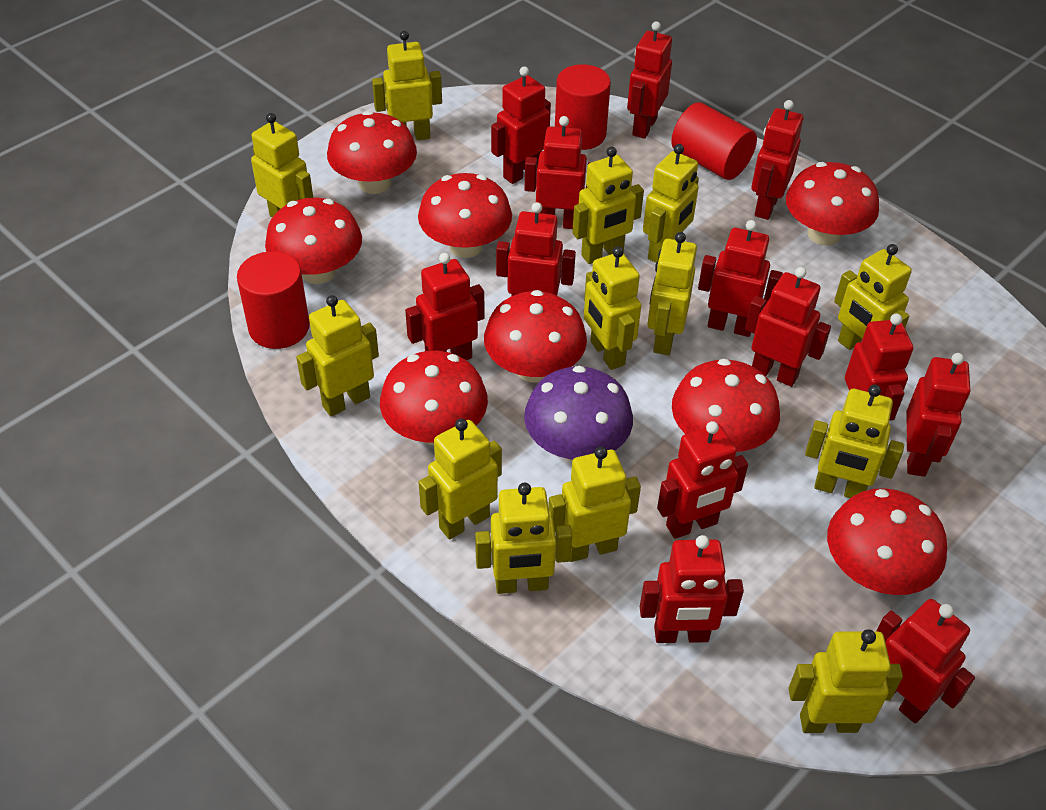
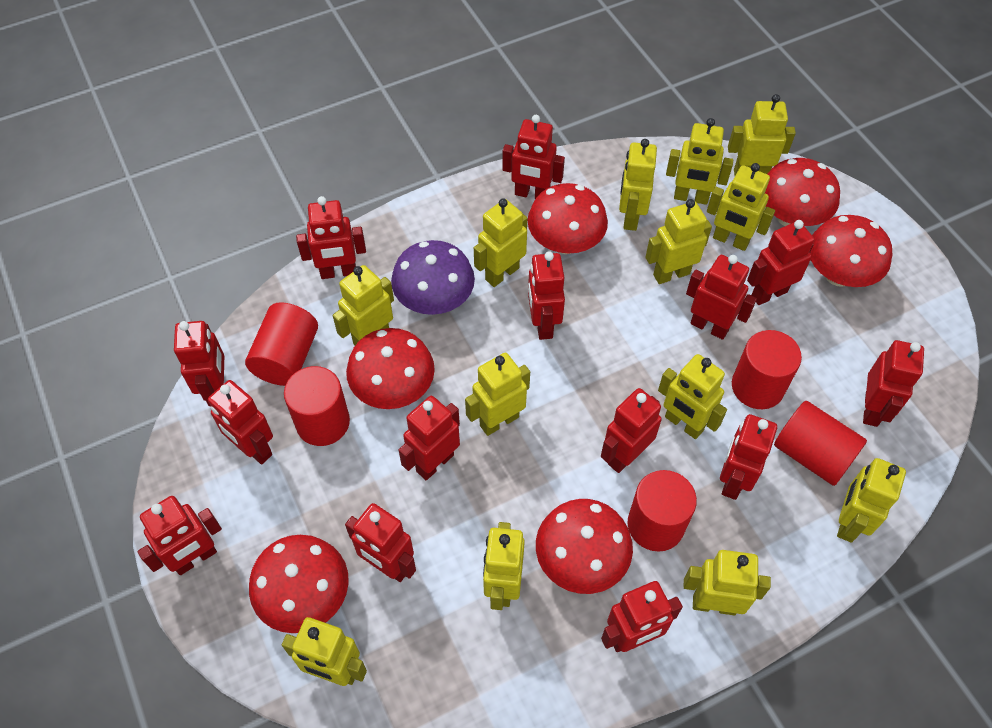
red cylinder: 3 -> 5
red mushroom: 8 -> 6
red robot: 13 -> 14

